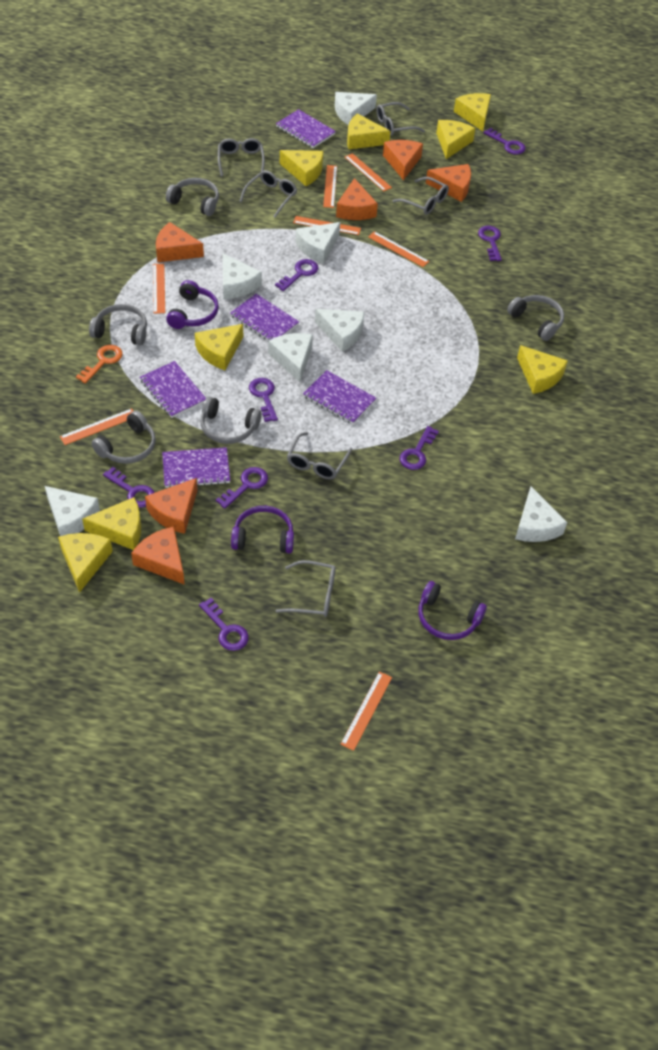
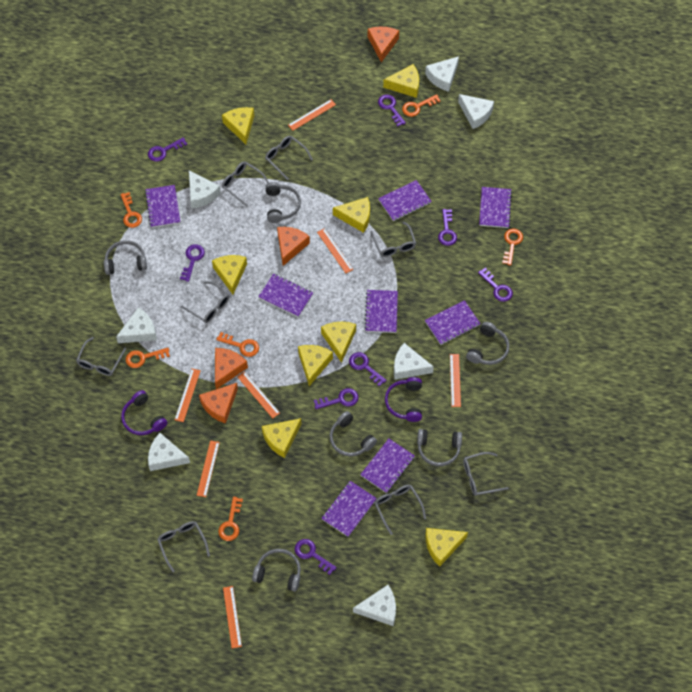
grey glasses: 6 -> 8
grey headphones: 5 -> 6
orange cheese: 6 -> 4
orange key: 1 -> 6
purple headphones: 3 -> 2
purple notebook: 5 -> 8

